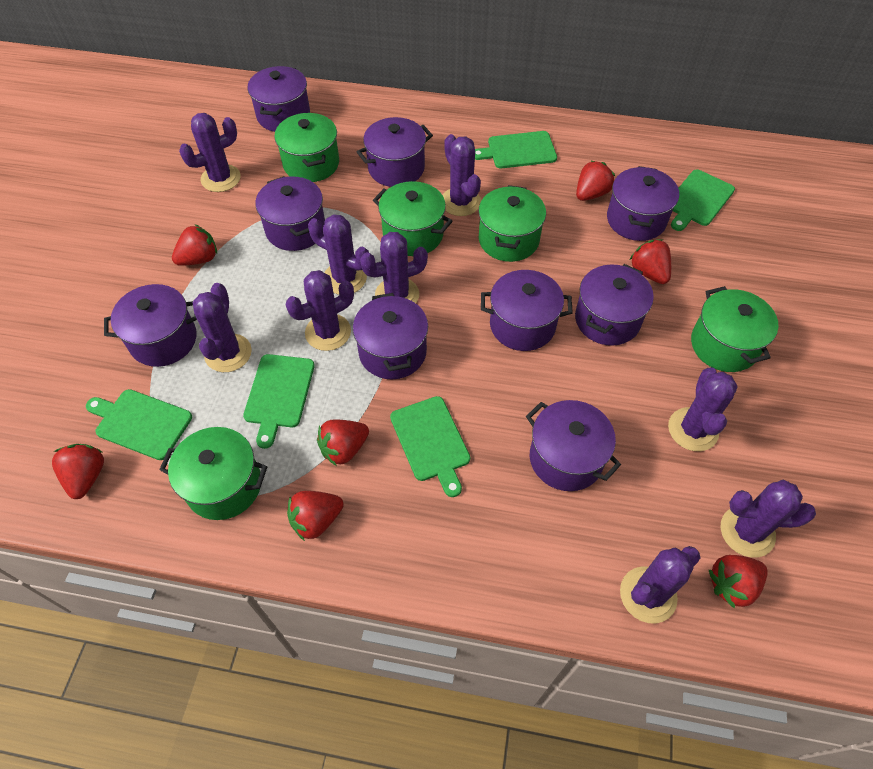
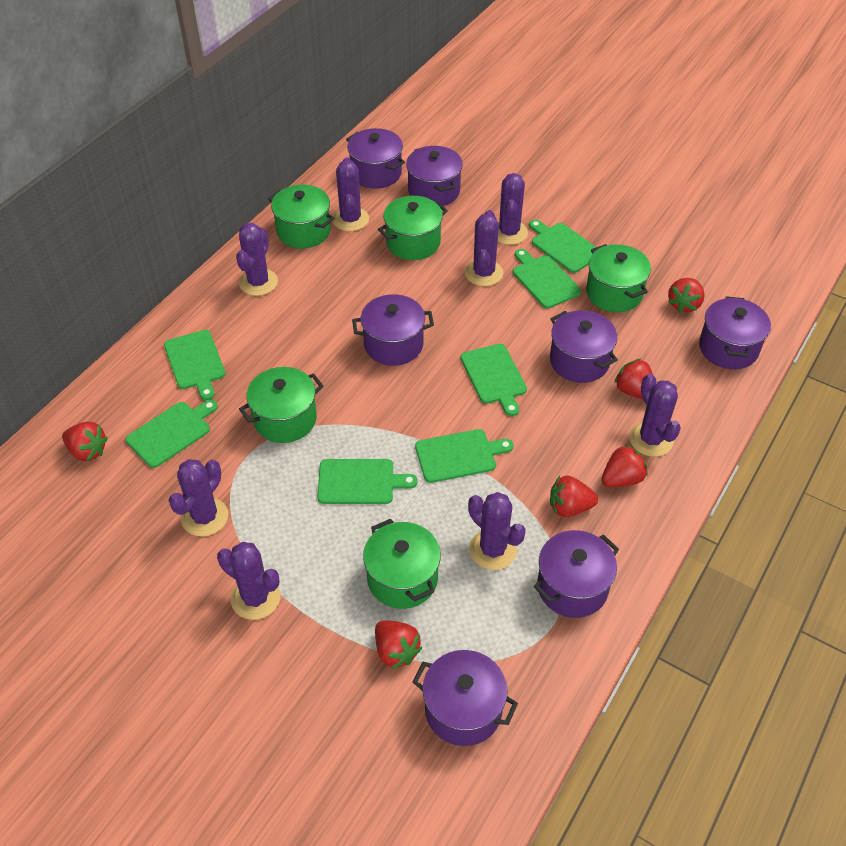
green cutting board: 5 -> 7
purple cactus: 9 -> 8
purple pot: 9 -> 7
red strawberry: 7 -> 6

